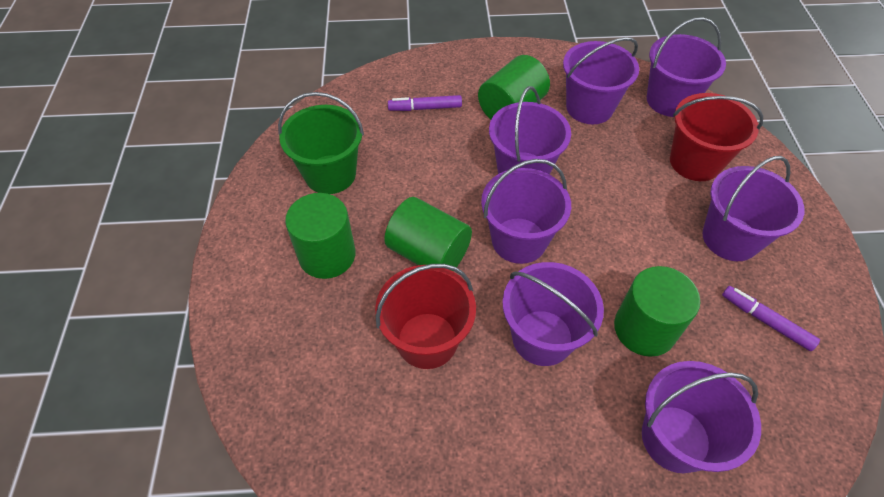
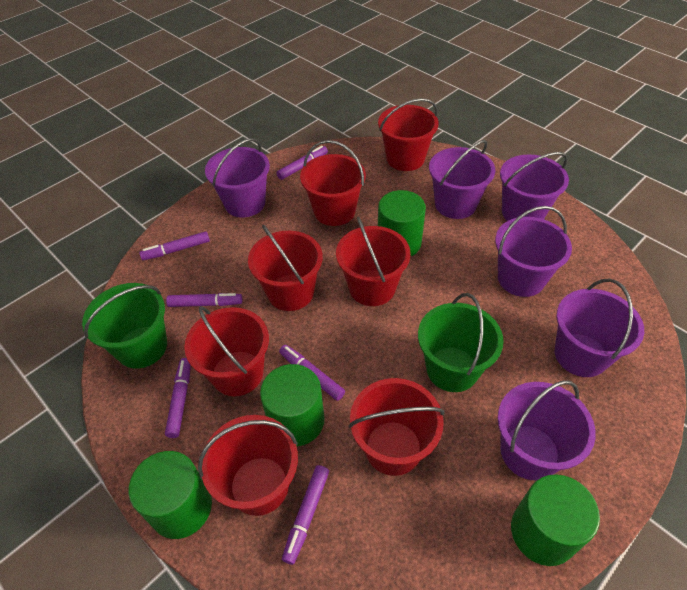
green bucket: 1 -> 2
purple bucket: 7 -> 6
purple marker: 2 -> 6
red bucket: 2 -> 7

